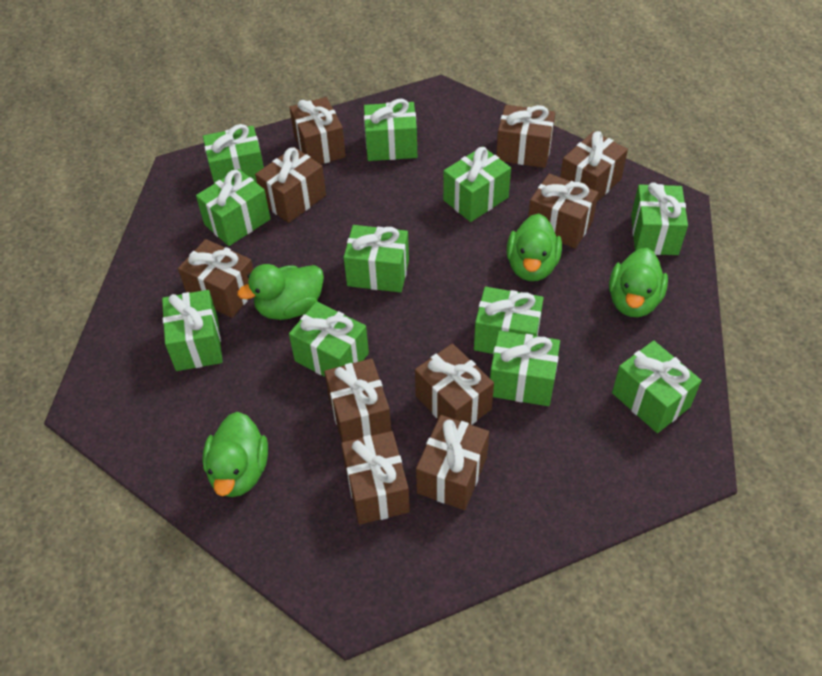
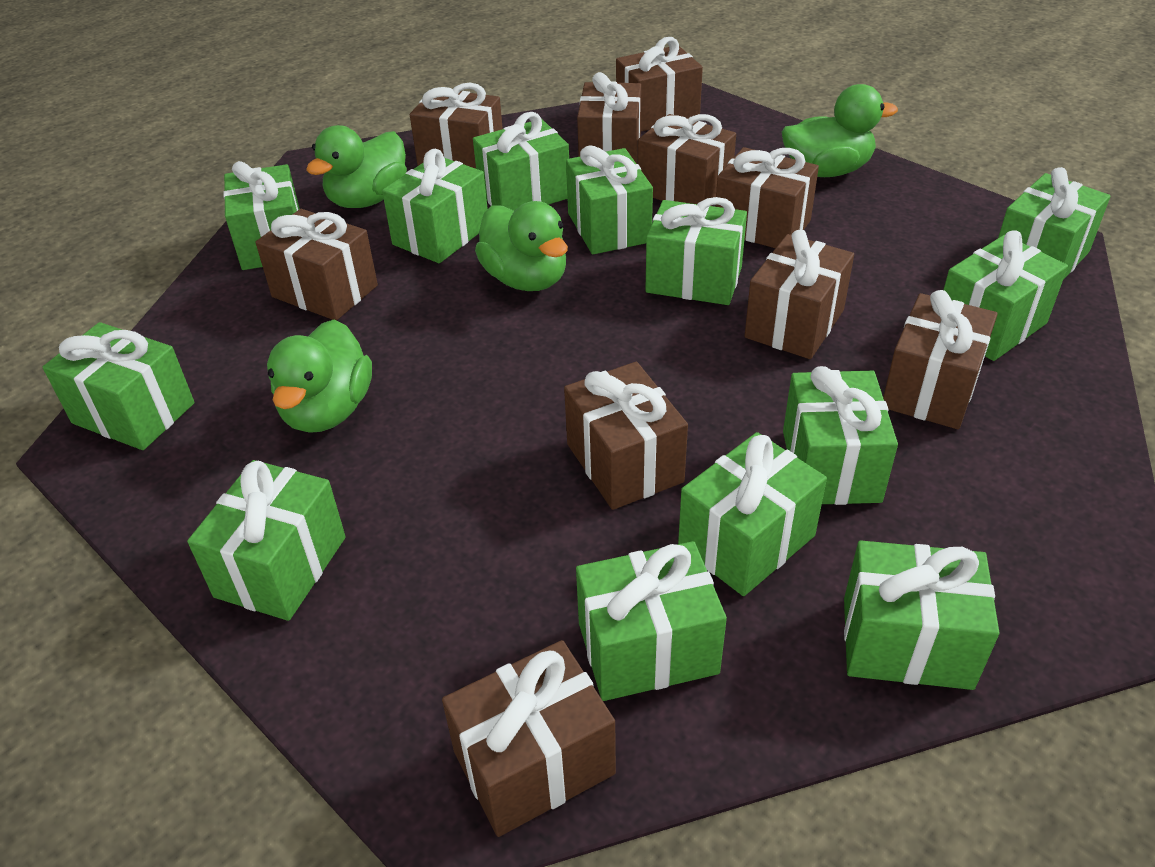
green gift: 11 -> 13

